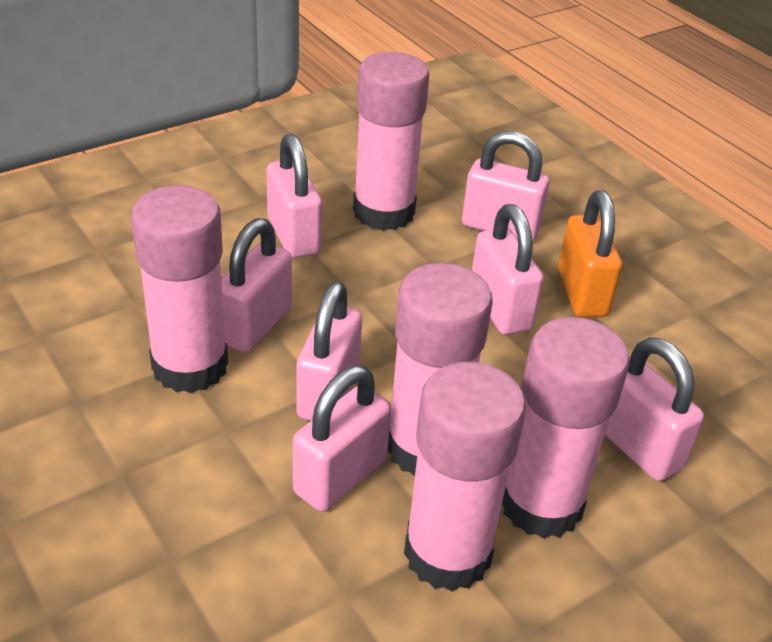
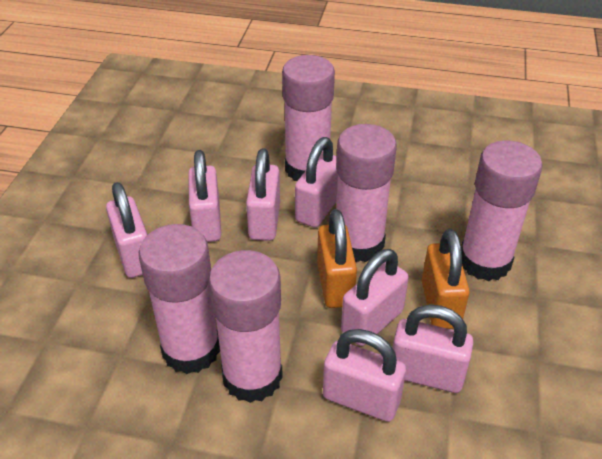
orange padlock: 1 -> 2

